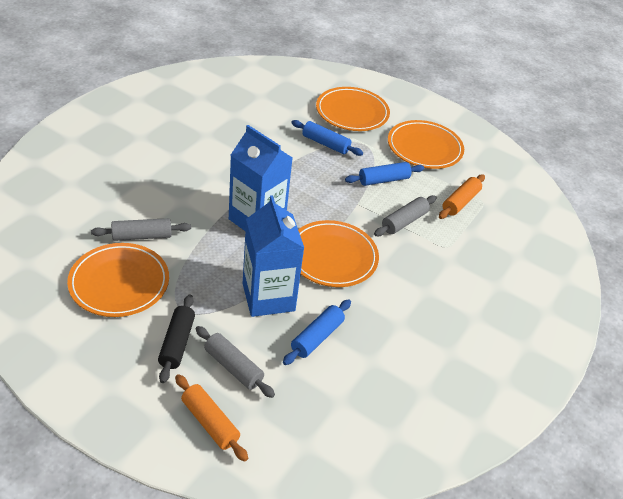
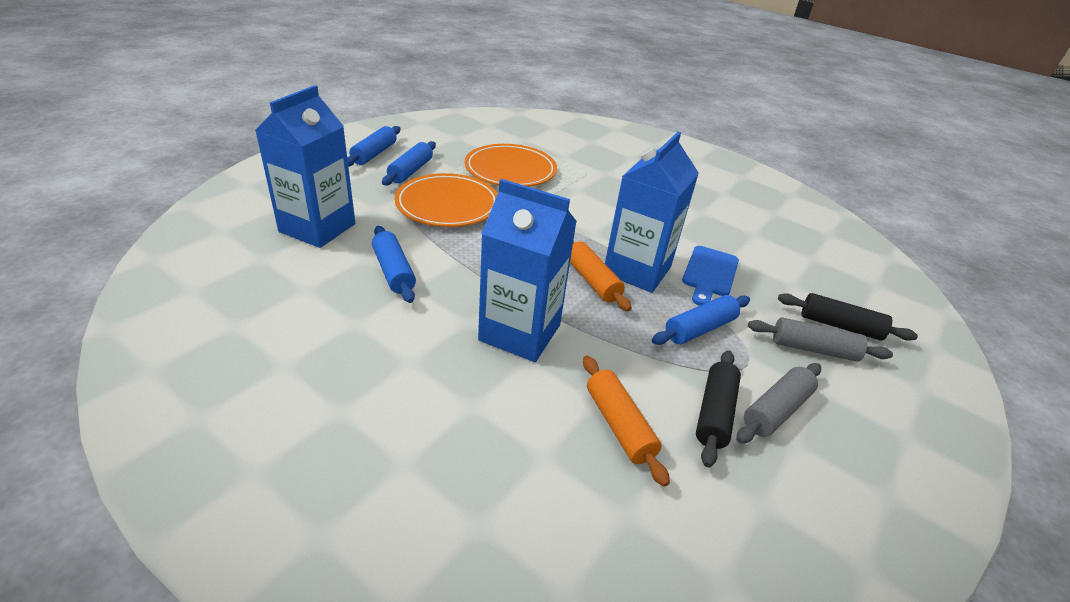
black rolling pin: 1 -> 2
blue carton: 2 -> 3
blue cutting board: 0 -> 1
blue rolling pin: 3 -> 4
grey rolling pin: 3 -> 2
orange plate: 4 -> 2

